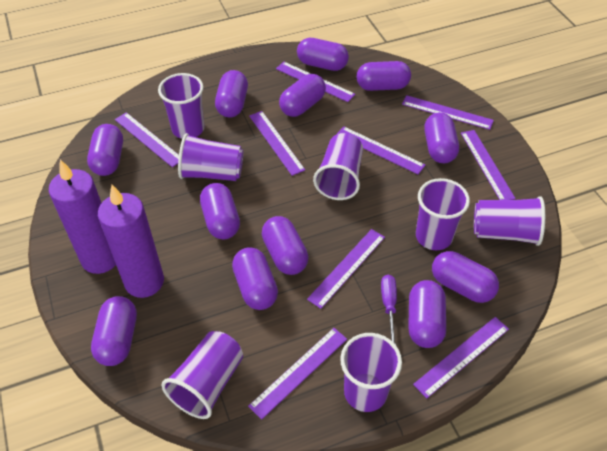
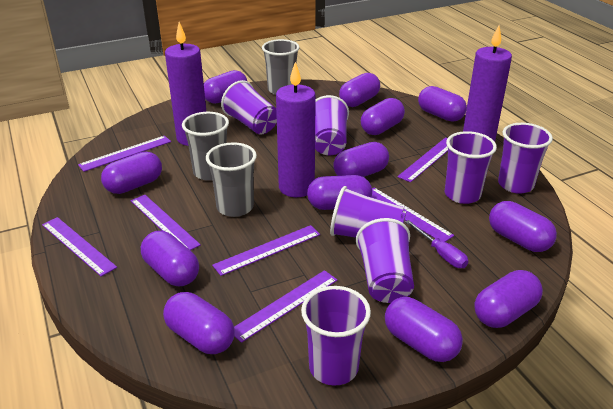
grey cup: 0 -> 3
purple candle: 2 -> 3
purple ruler: 9 -> 7

